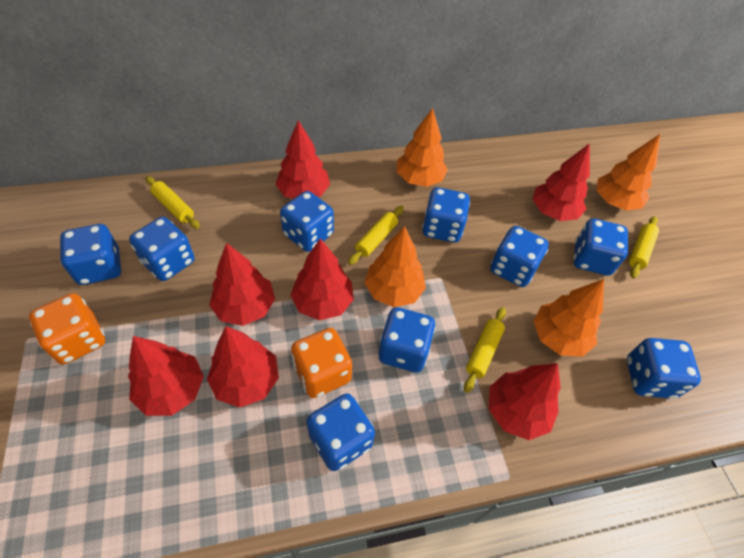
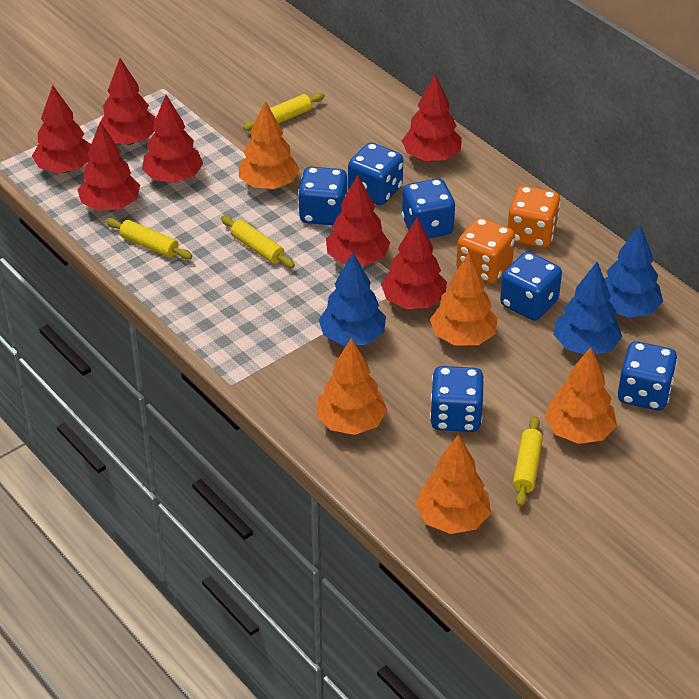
blue dice: 9 -> 6
blue tree: 0 -> 3
orange tree: 4 -> 5

